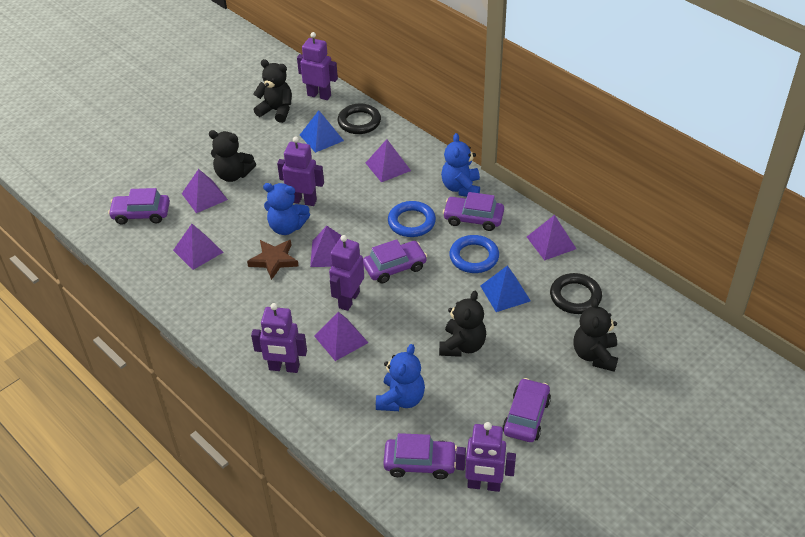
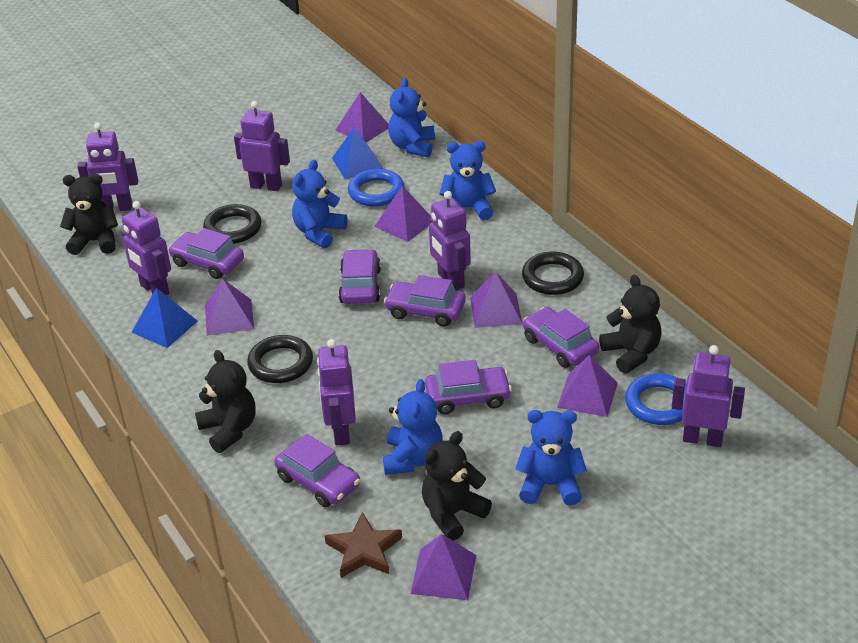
black ring: 2 -> 3
blue teddy bear: 3 -> 5
purple car: 5 -> 6
purple robot: 5 -> 6

